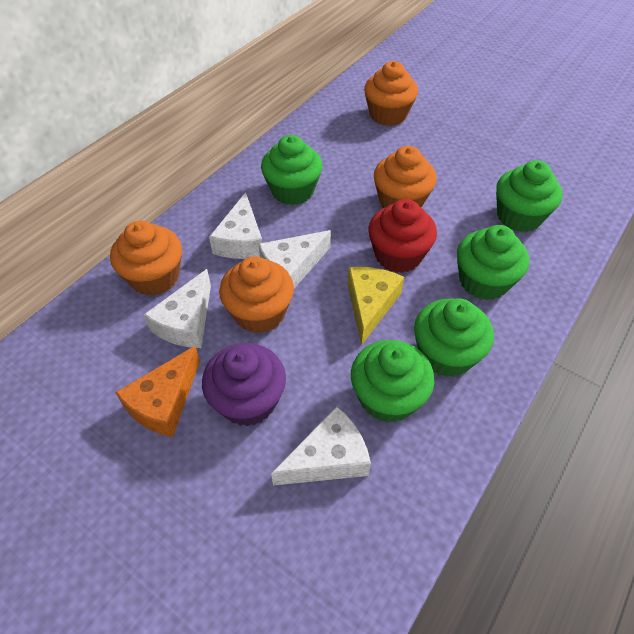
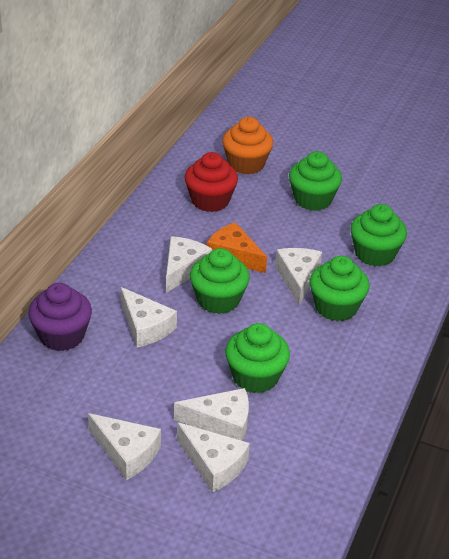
orange cupcake: 4 -> 1
white cheese: 4 -> 6
yellow cheese: 1 -> 0

